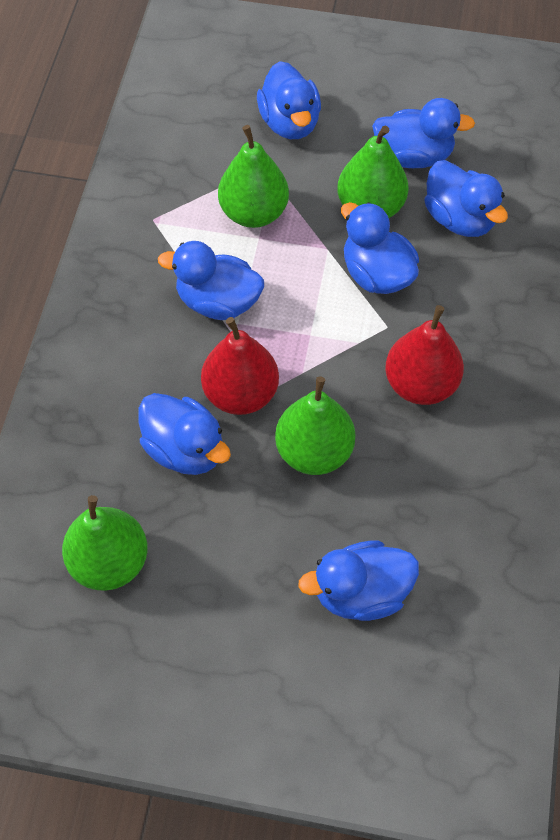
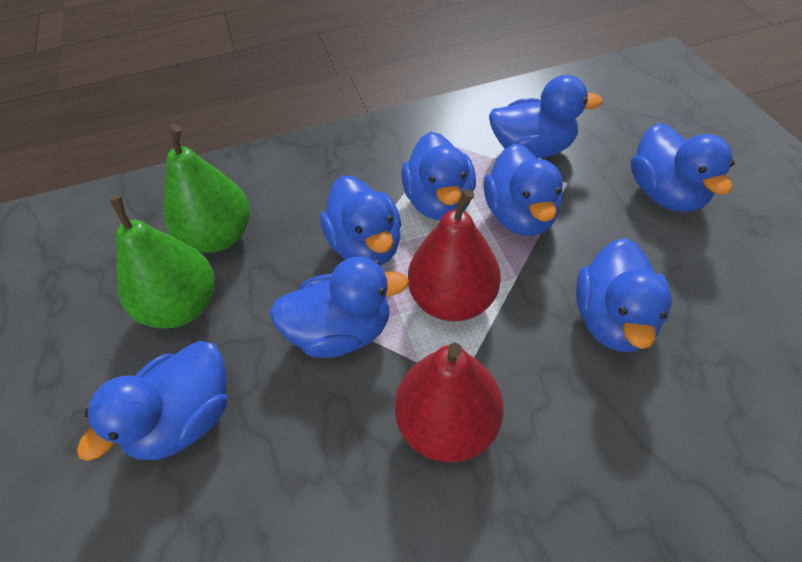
blue duck: 7 -> 8
green pear: 4 -> 2

